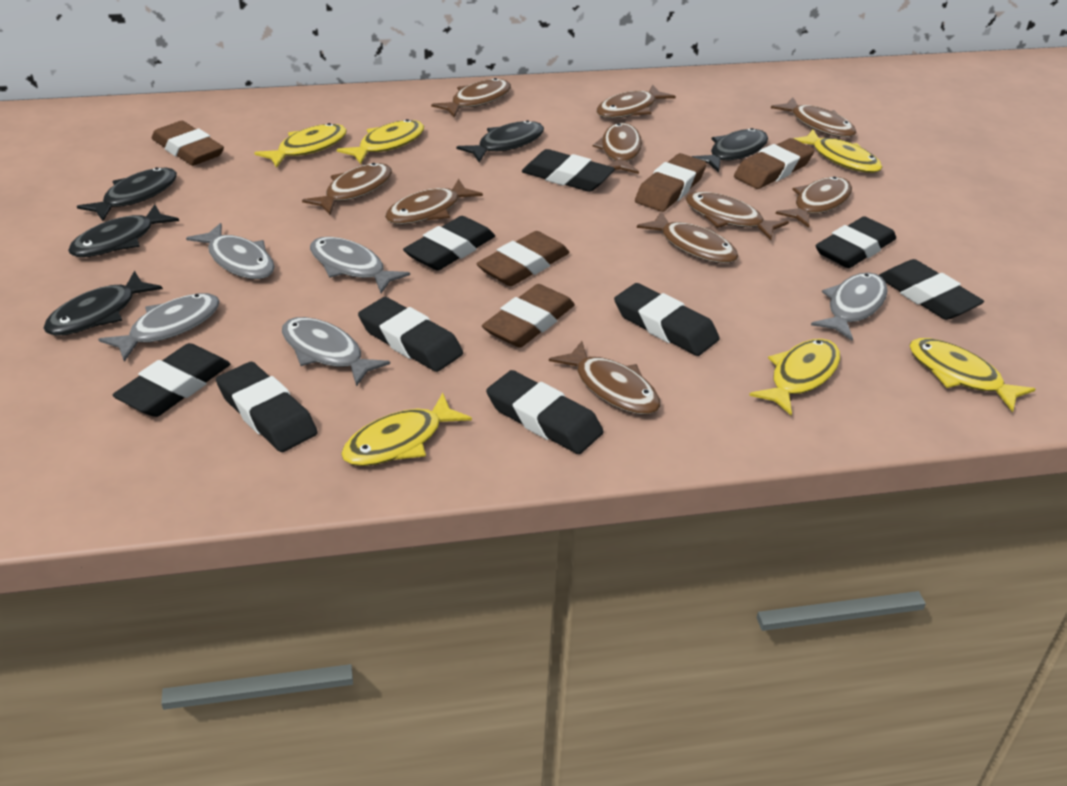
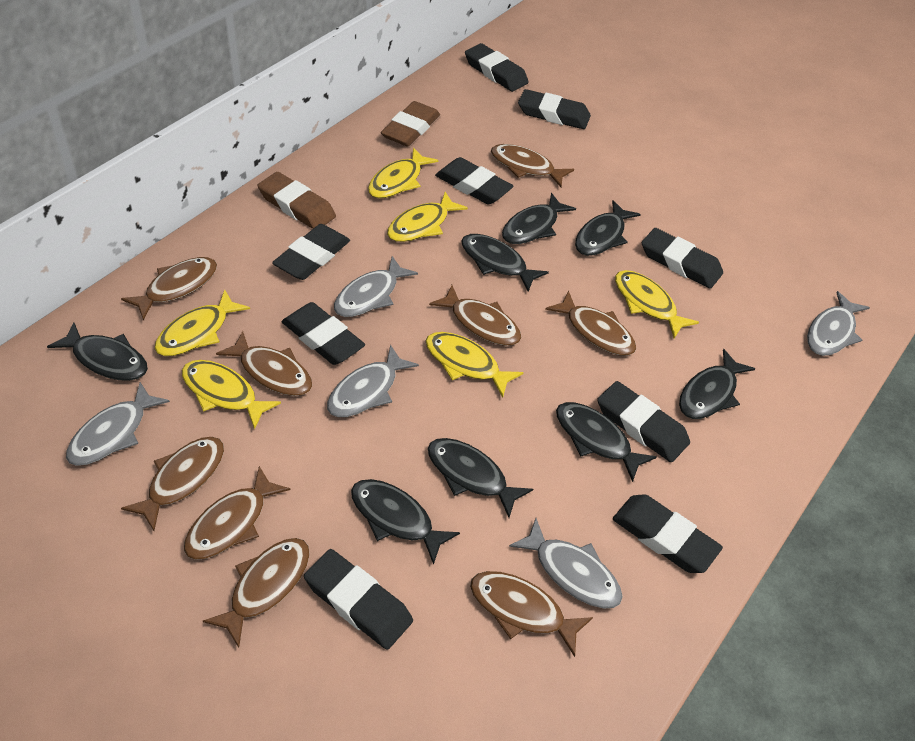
black fish: 5 -> 8
brown eraser: 5 -> 2
brown fish: 10 -> 9

